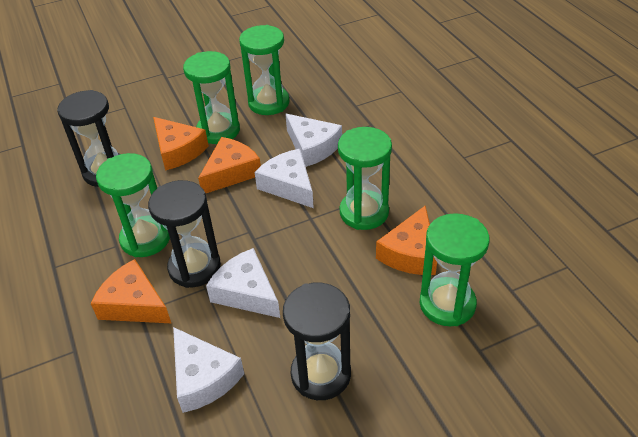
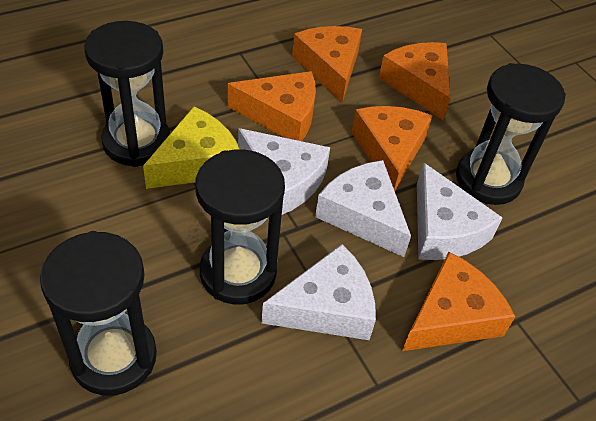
black hourglass: 3 -> 4
green hourglass: 5 -> 0
orange cheese: 4 -> 5
yellow cheese: 0 -> 1

